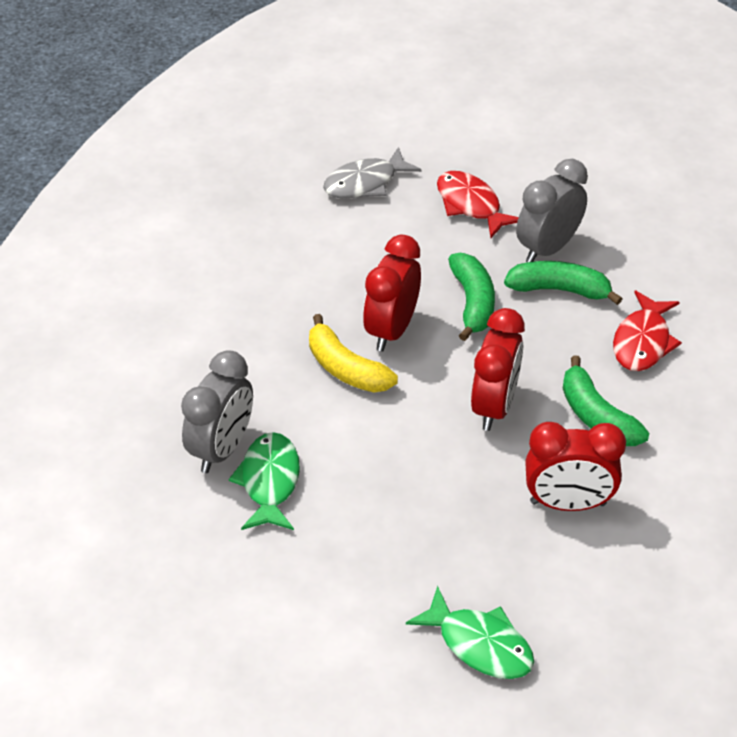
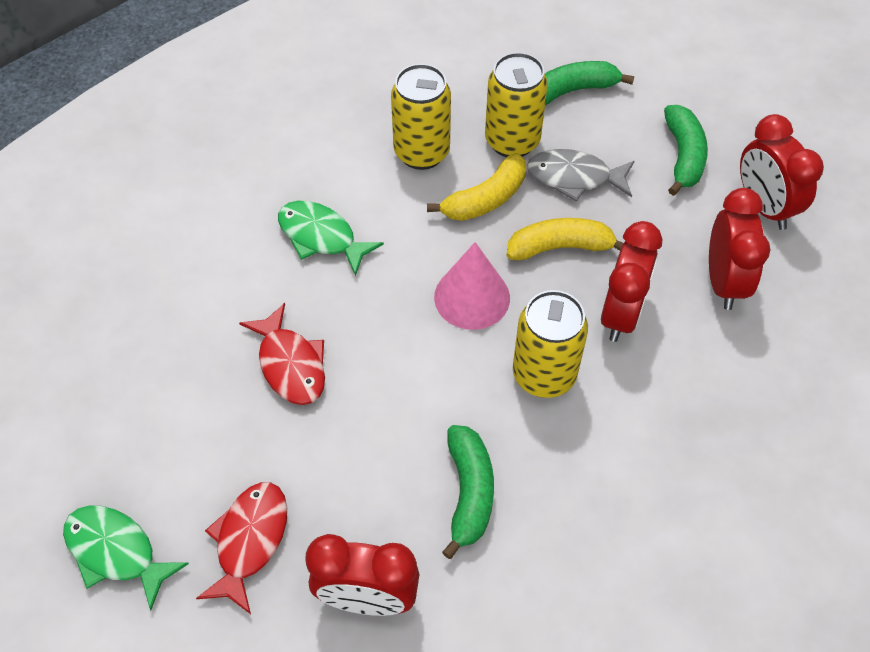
grey clock: 2 -> 0
pink cone: 0 -> 1
red clock: 3 -> 4
yellow banana: 1 -> 2
yellow can: 0 -> 3

